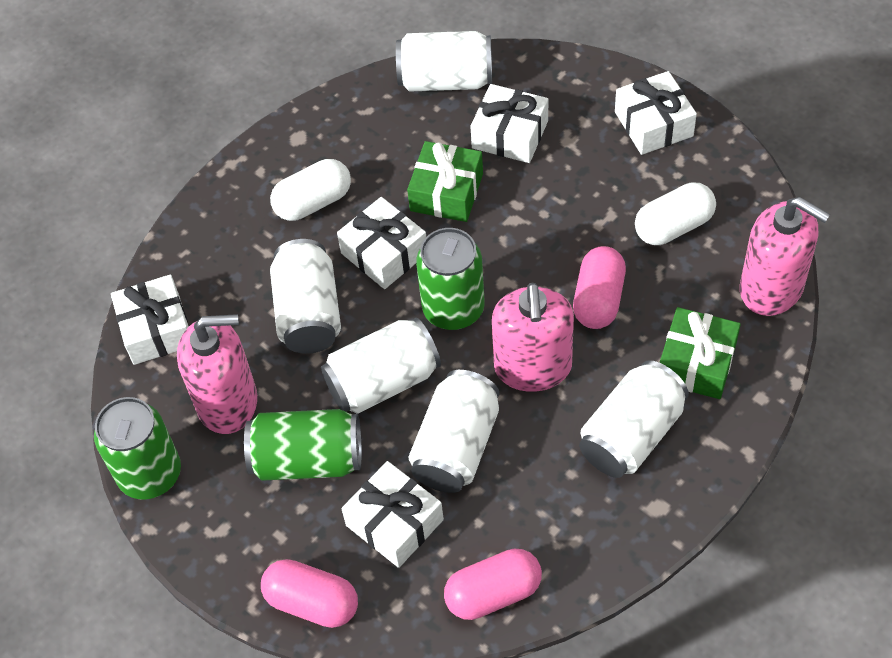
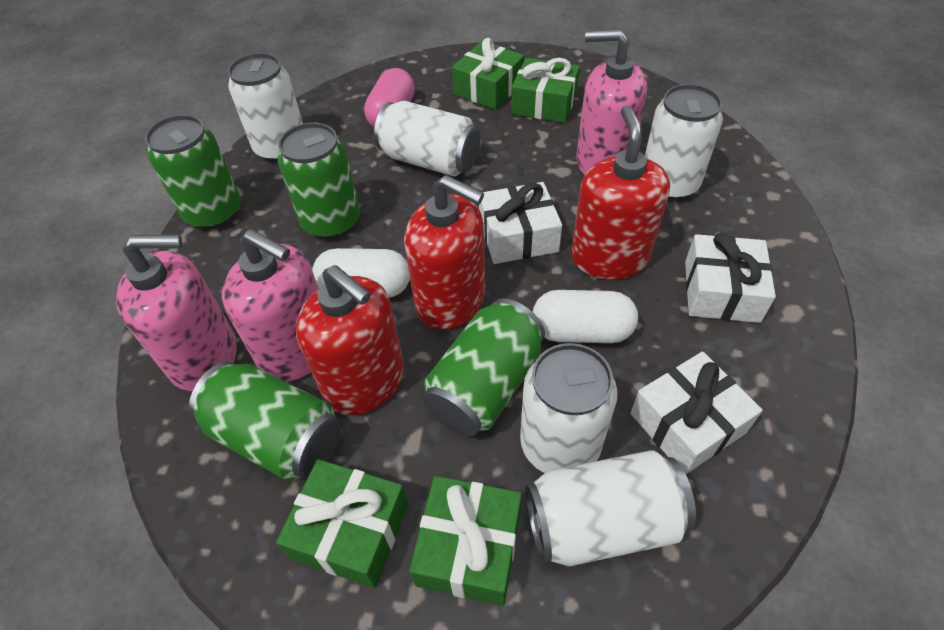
green can: 3 -> 4
green gift: 2 -> 4
pink capsule: 3 -> 1
red soap dispenser: 0 -> 3
white gift: 5 -> 3

